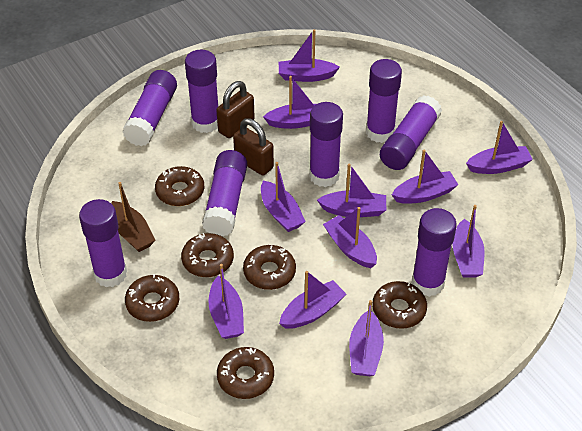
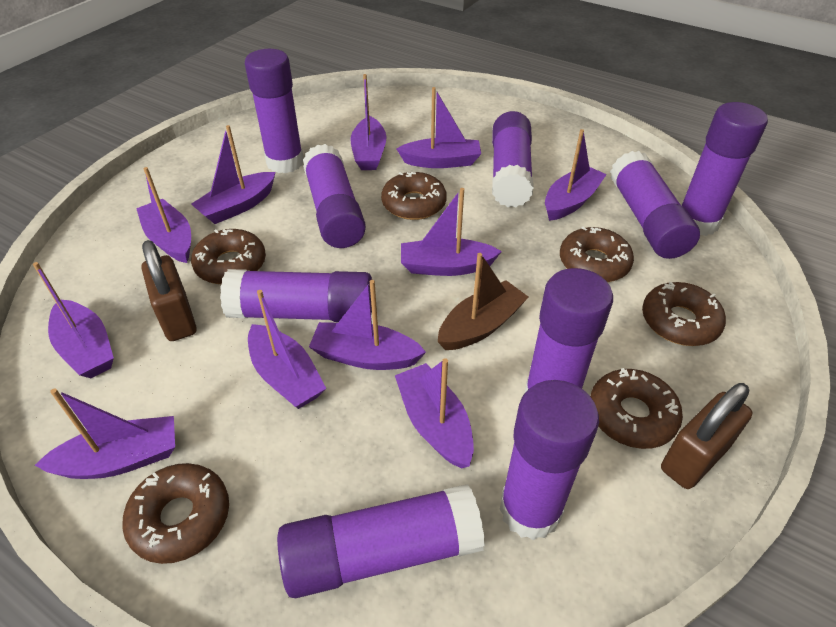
purple glue stick: 8 -> 9

